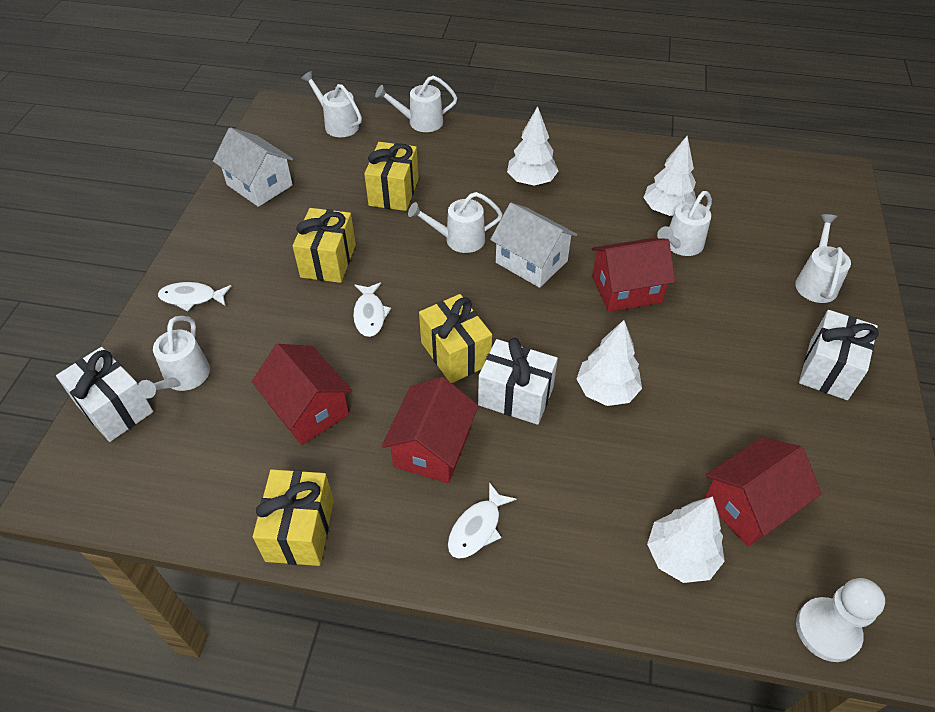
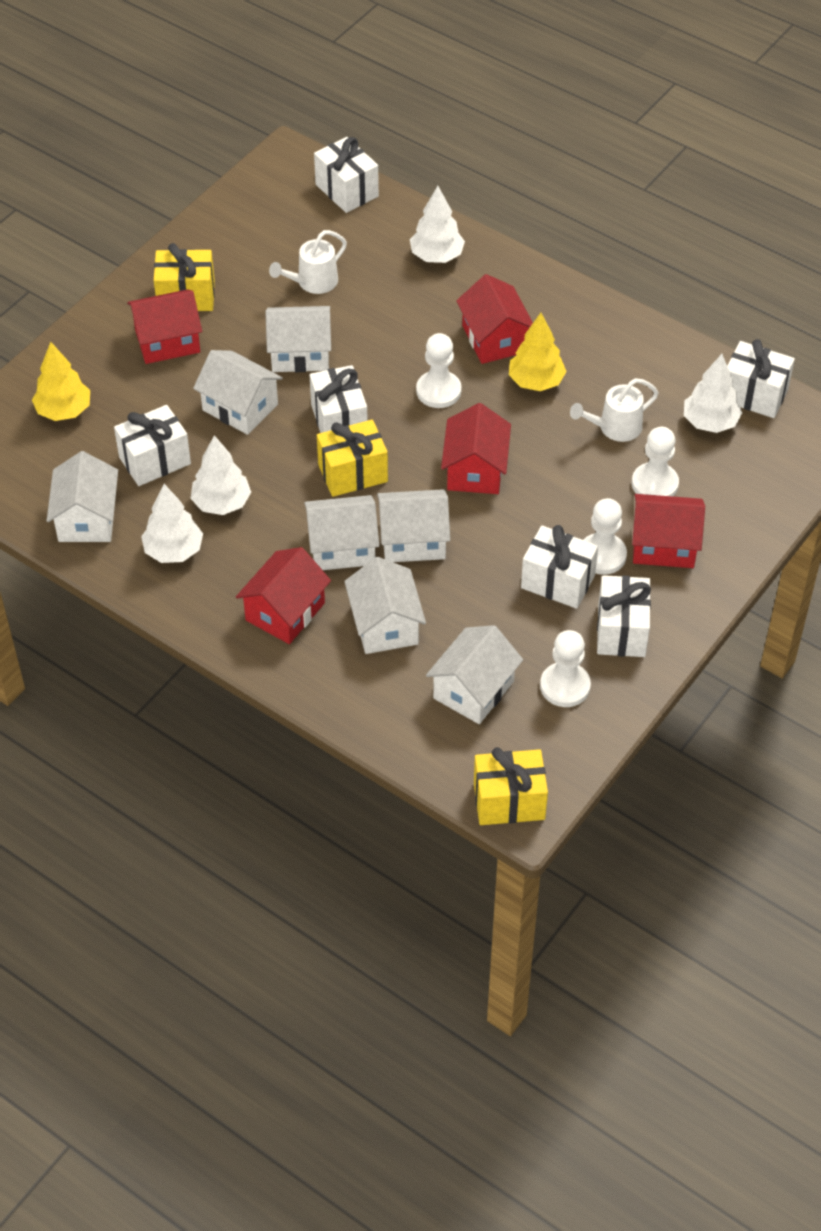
red house: 4 -> 5
white fish: 3 -> 0
white gift: 3 -> 6
white house: 2 -> 7
white pawn: 1 -> 4
white watering can: 6 -> 2
yellow gift: 4 -> 3
yellow tree: 0 -> 2

